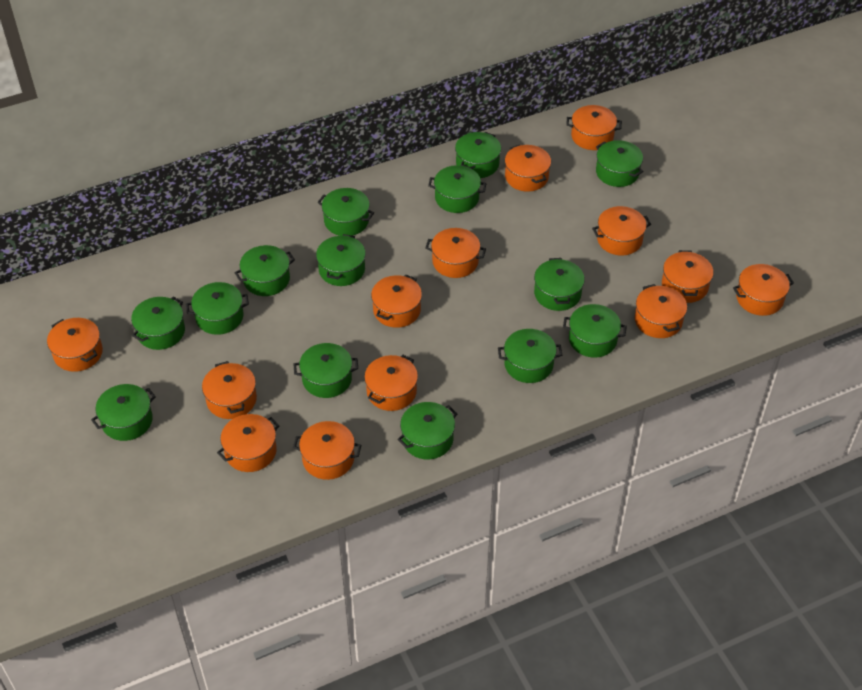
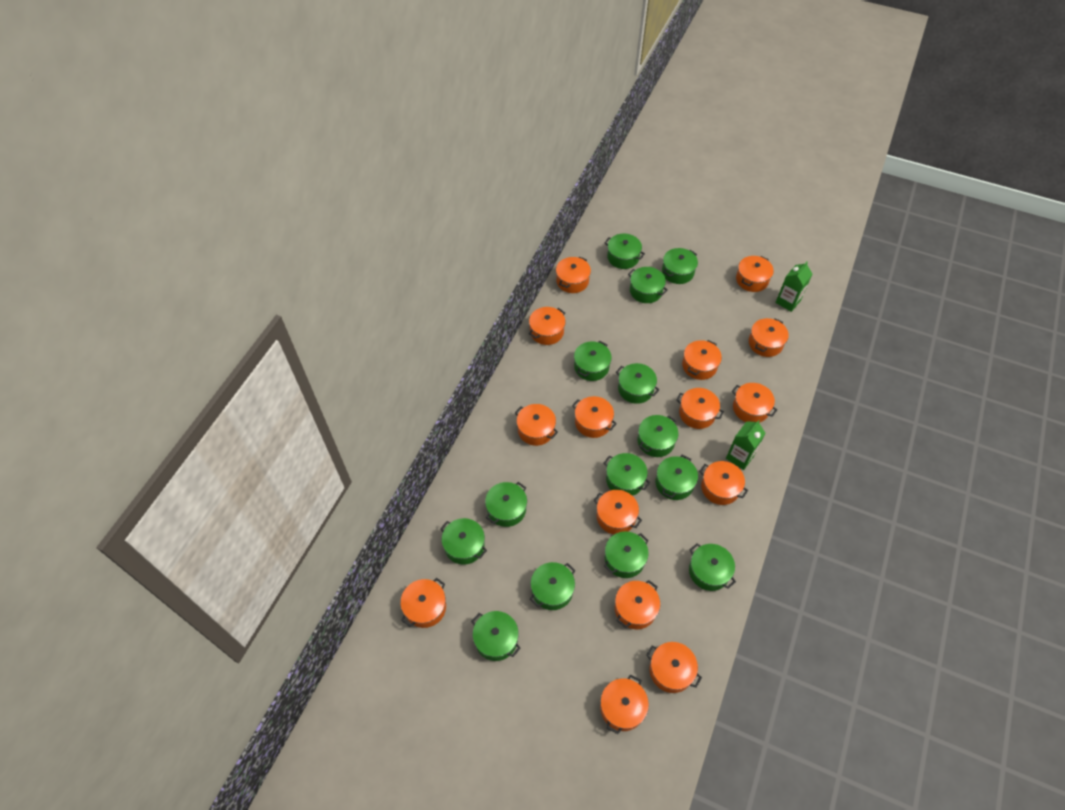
green carton: 0 -> 2
orange pot: 13 -> 15

